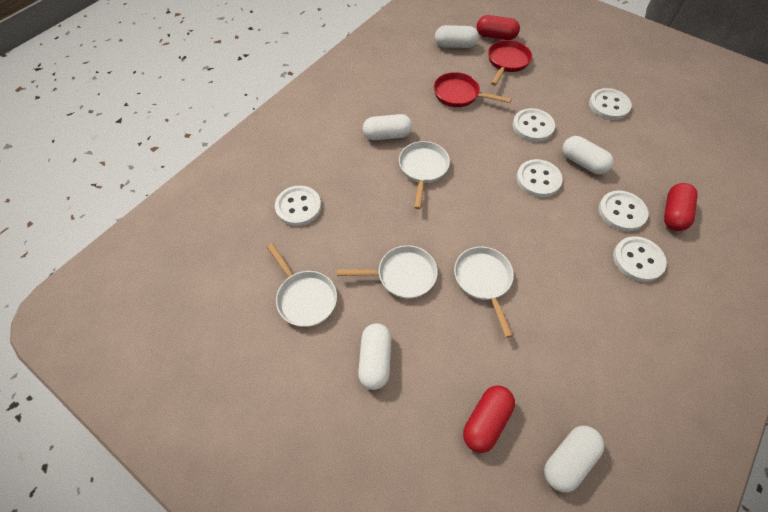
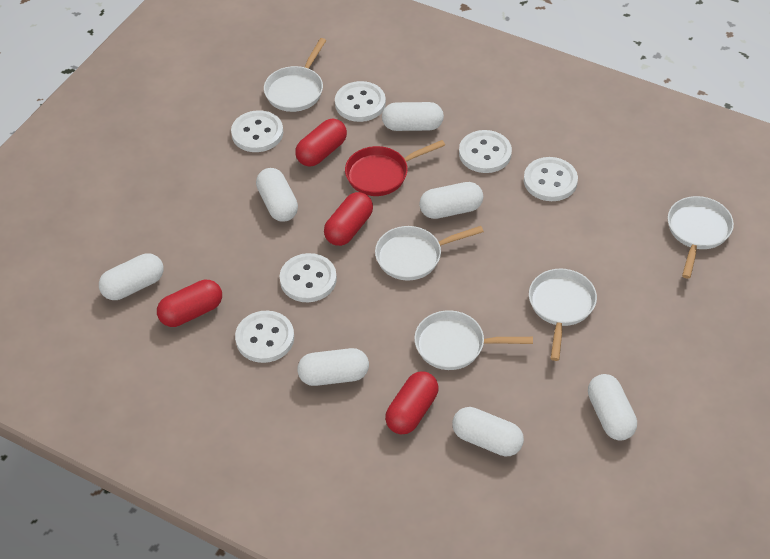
red capsule: 3 -> 4
red pan: 2 -> 1
white capsule: 5 -> 7
white pan: 4 -> 5

